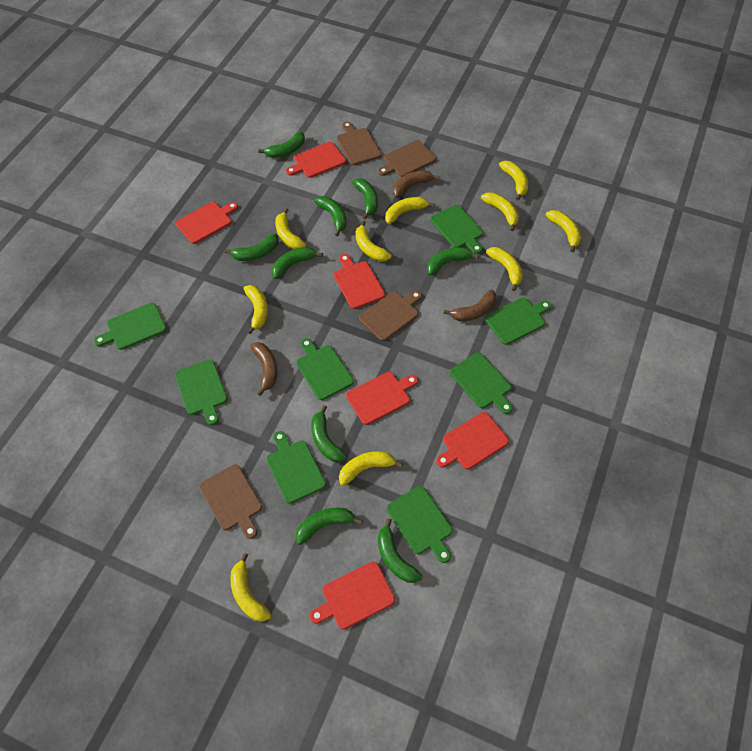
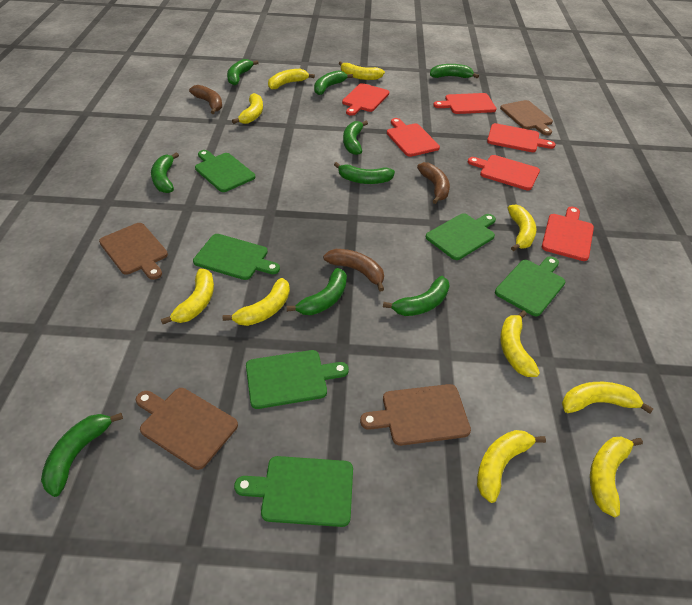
green cutting board: 8 -> 6

